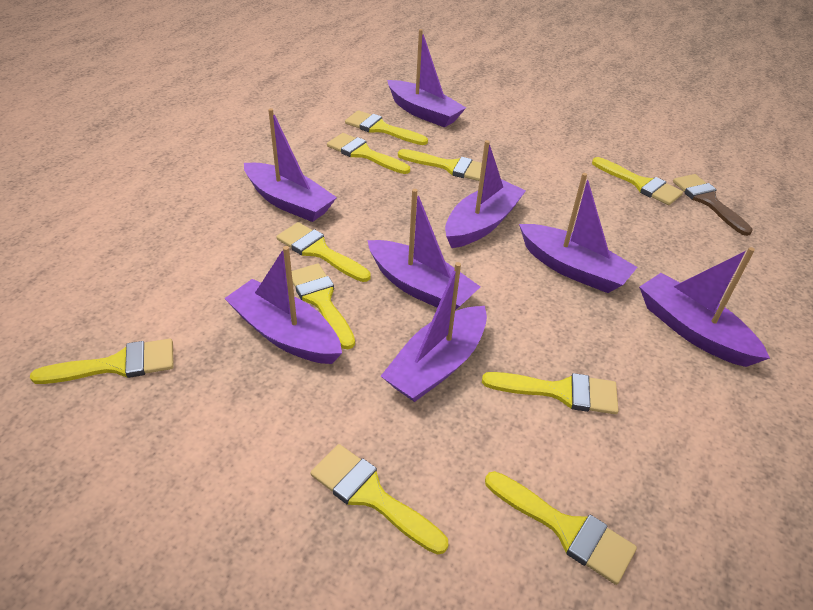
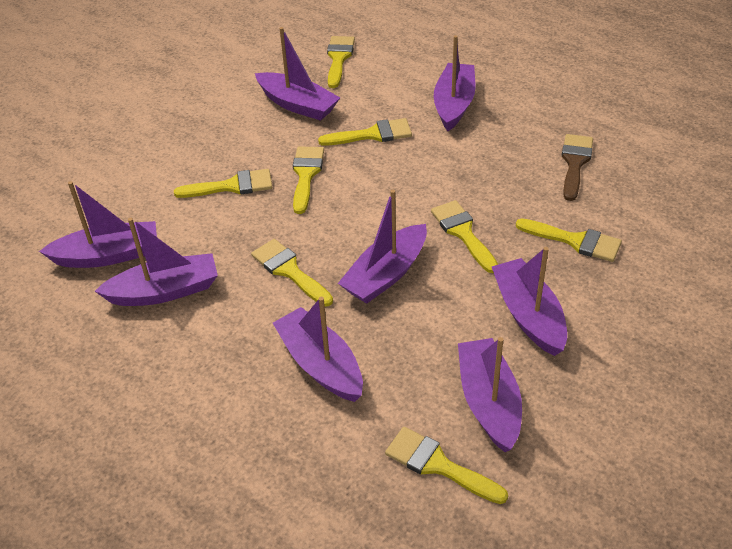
yellow brush: 10 -> 8

